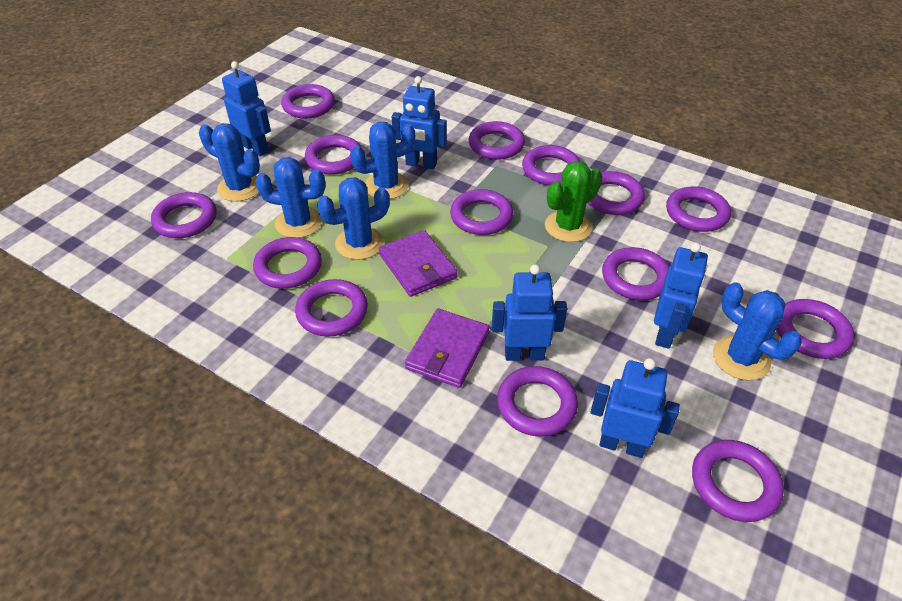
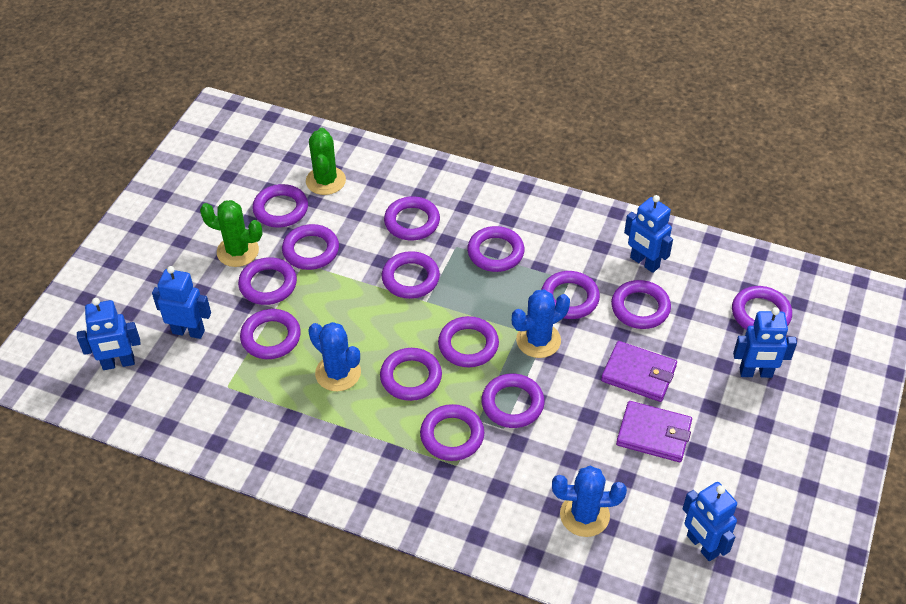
blue cactus: 5 -> 3
green cactus: 1 -> 2

